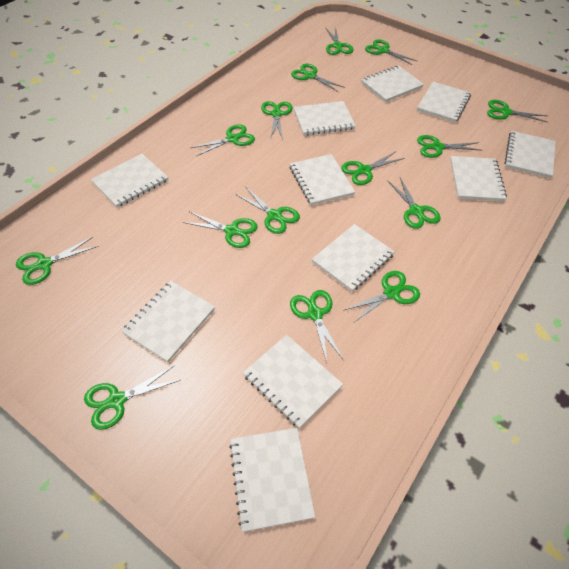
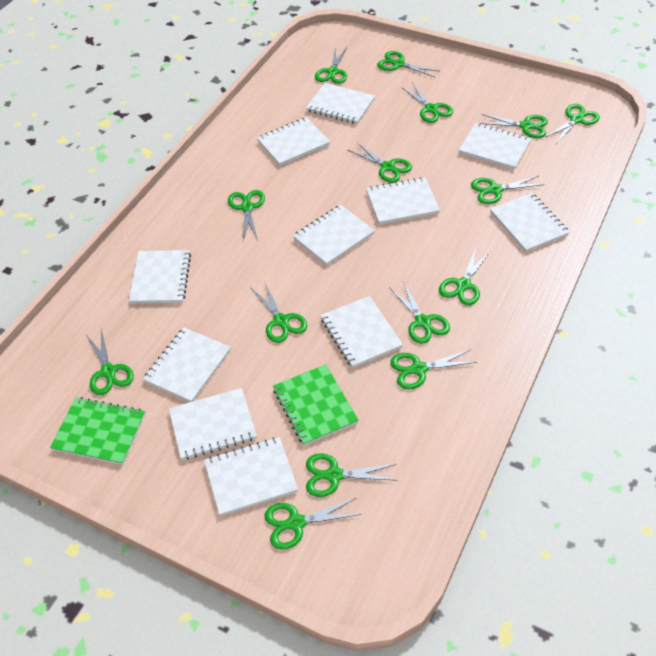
green notebook: 0 -> 2

